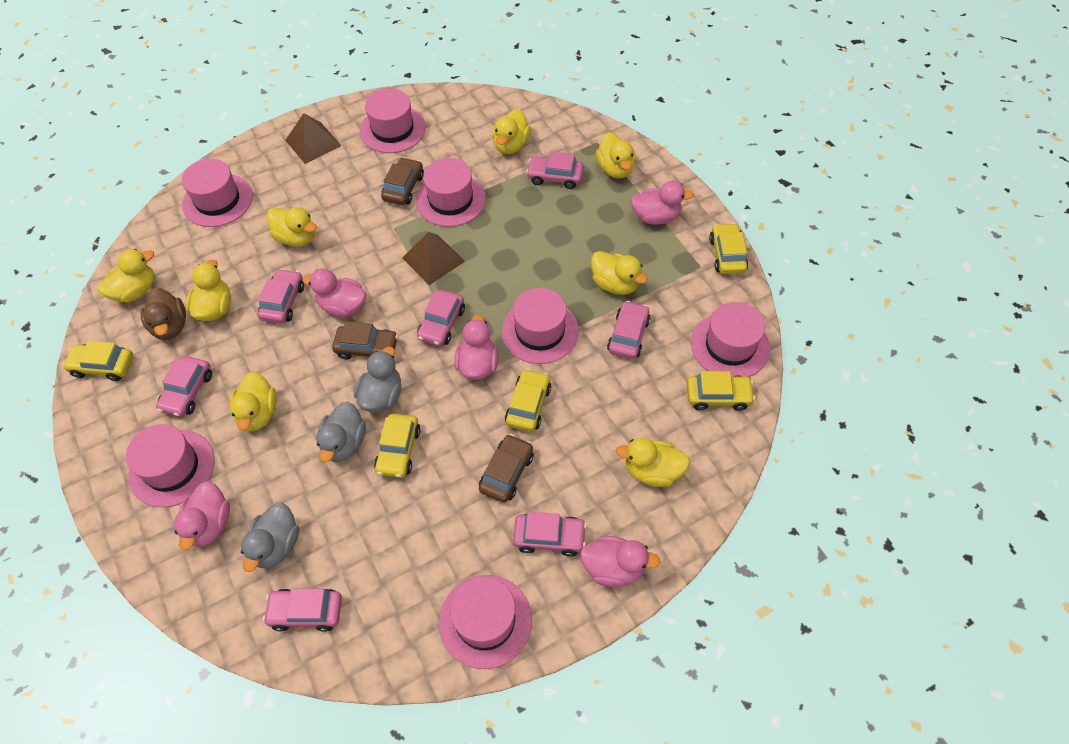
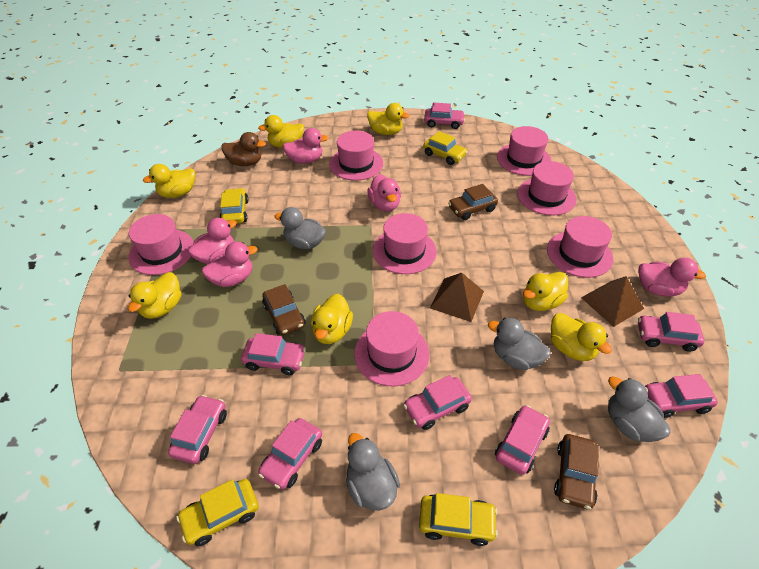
grey duck: 3 -> 4
pink car: 7 -> 8
yellow car: 5 -> 4
yellow duck: 8 -> 7

